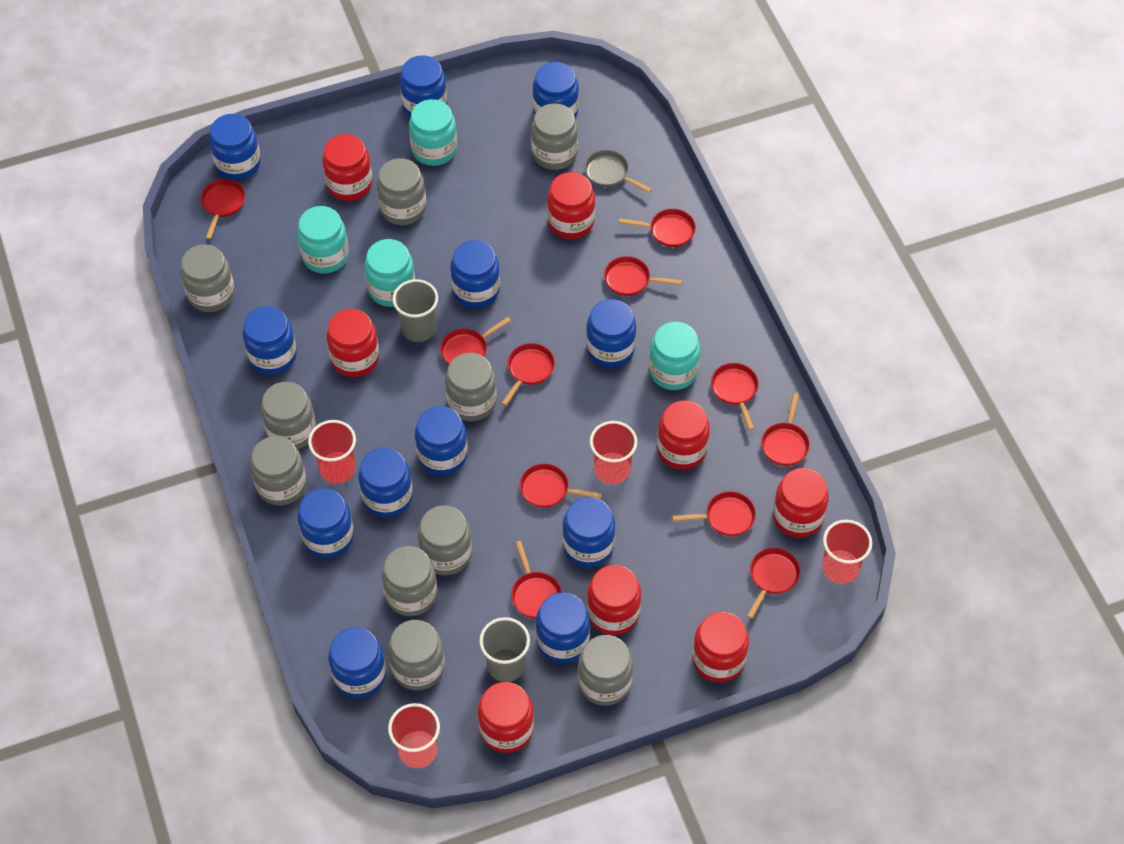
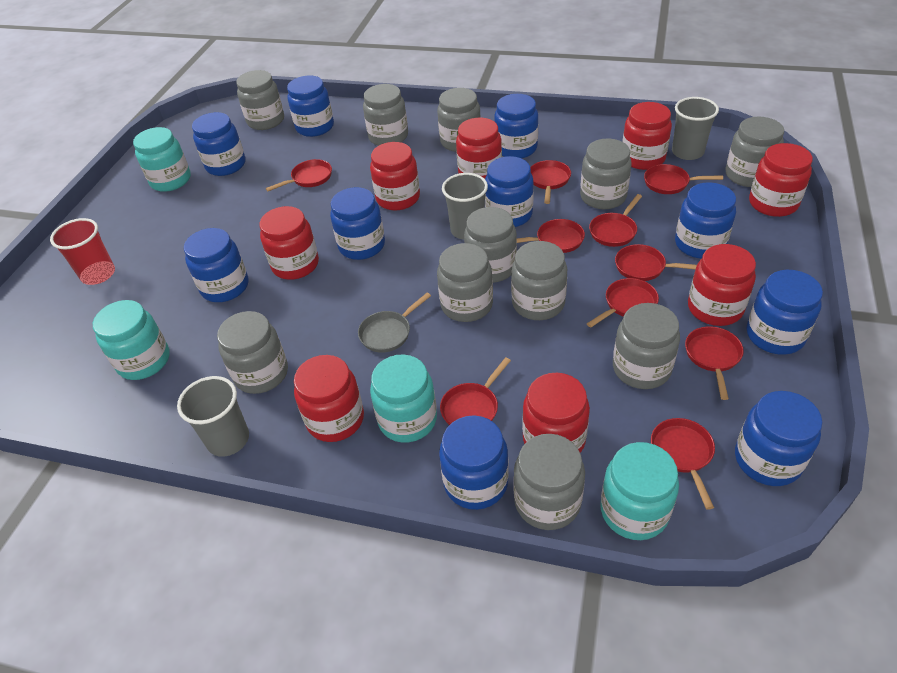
blue jar: 12 -> 10
grey cup: 2 -> 3
grey jar: 10 -> 11
red cup: 4 -> 1
red pan: 11 -> 10

